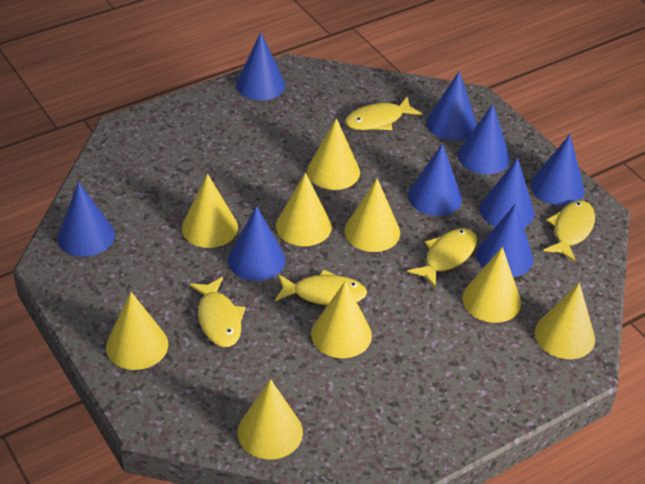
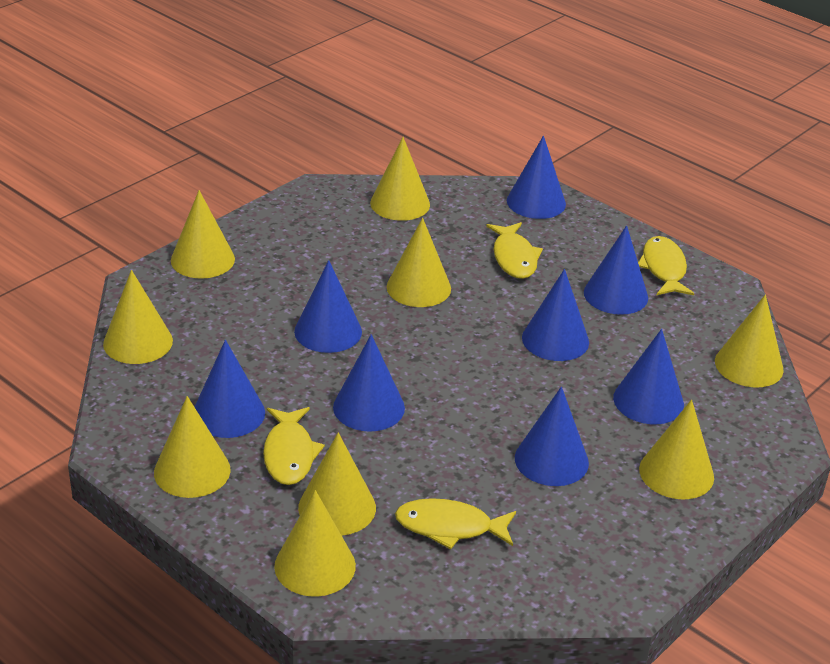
blue cone: 9 -> 8
yellow fish: 5 -> 4

